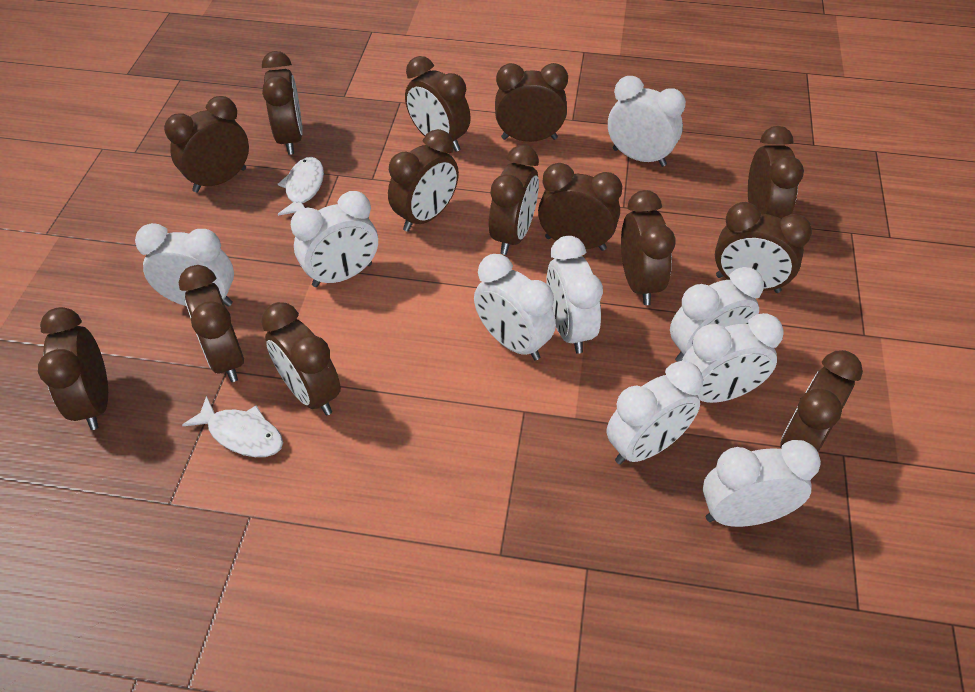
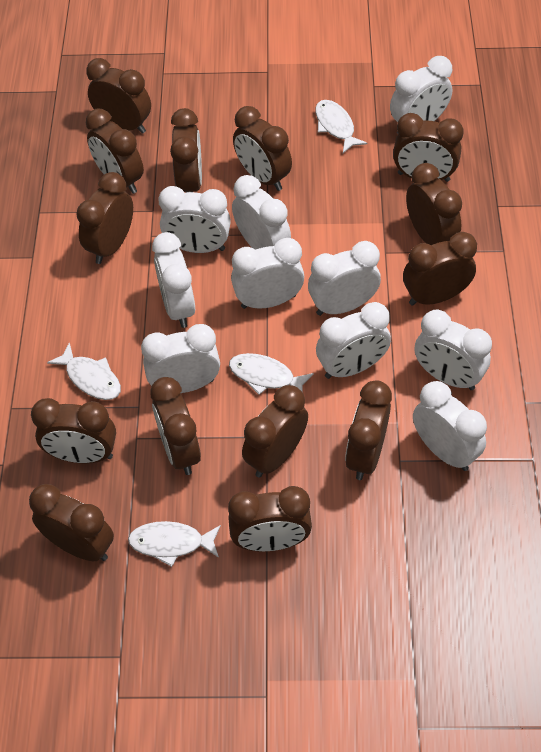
white clock: 9 -> 10
white fish: 2 -> 4

